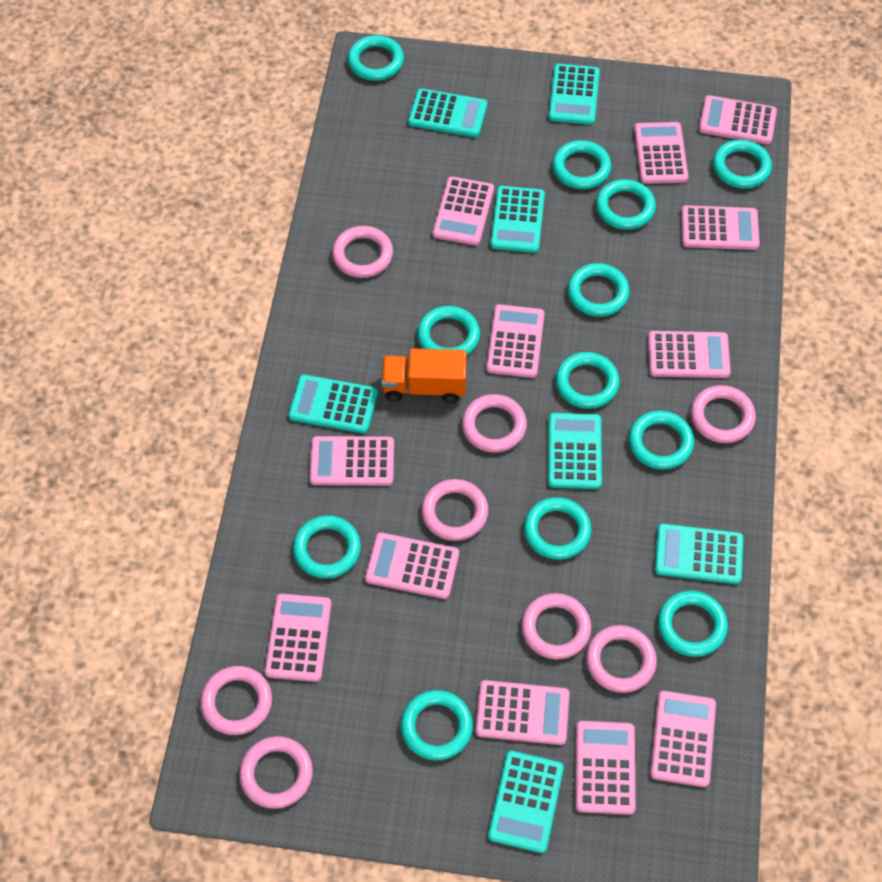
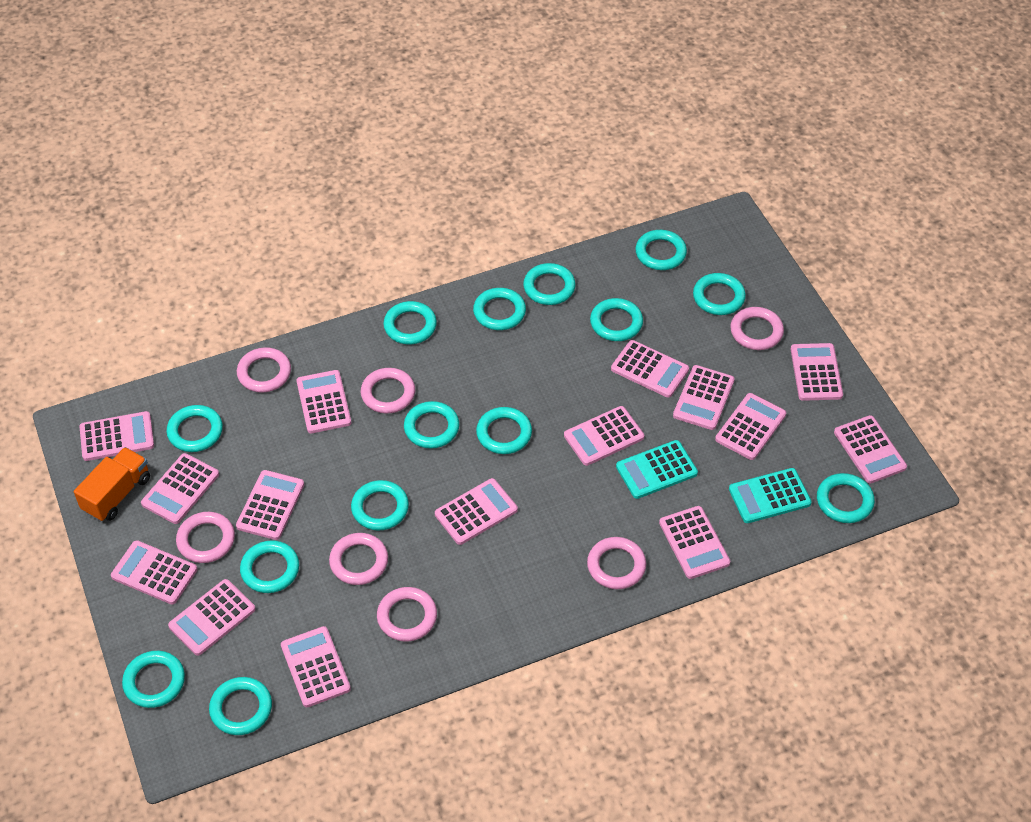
pink calculator: 12 -> 15
pink ring: 8 -> 7
turquoise calculator: 7 -> 2
turquoise ring: 12 -> 14

